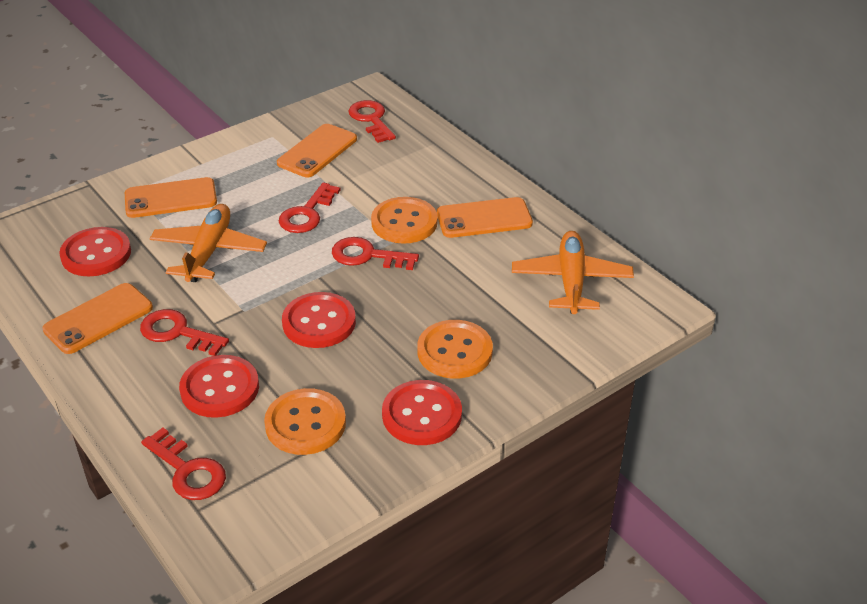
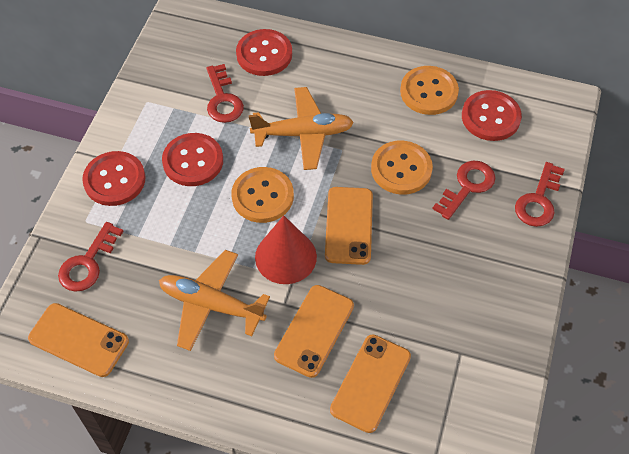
red cone: 0 -> 1
red key: 5 -> 4

